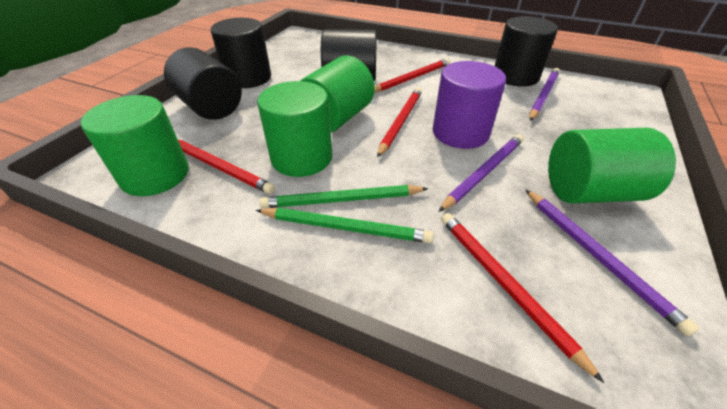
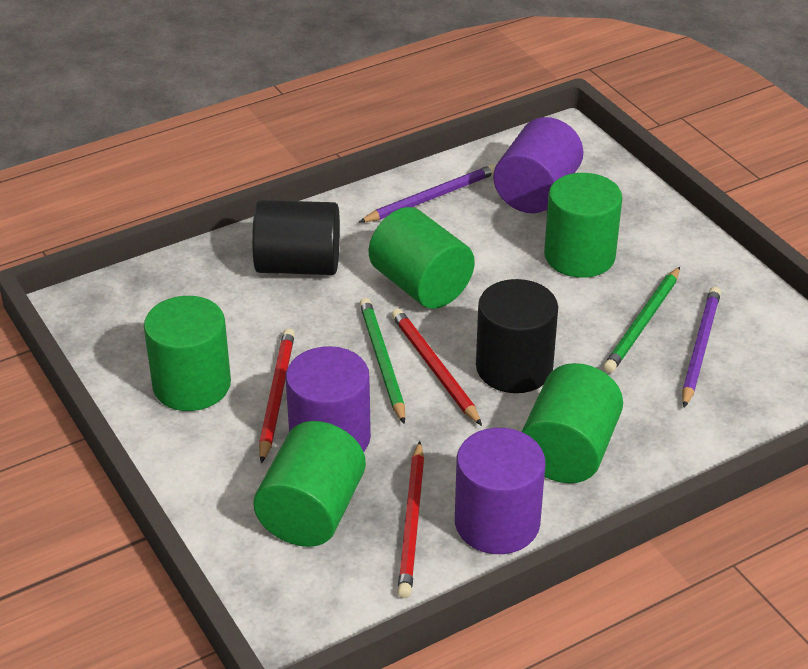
black cylinder: 4 -> 2
green cylinder: 4 -> 5
purple cylinder: 1 -> 3
purple pencil: 3 -> 2
red pencil: 4 -> 3

